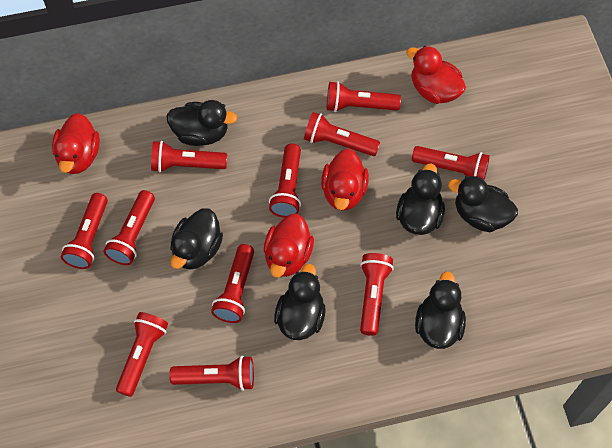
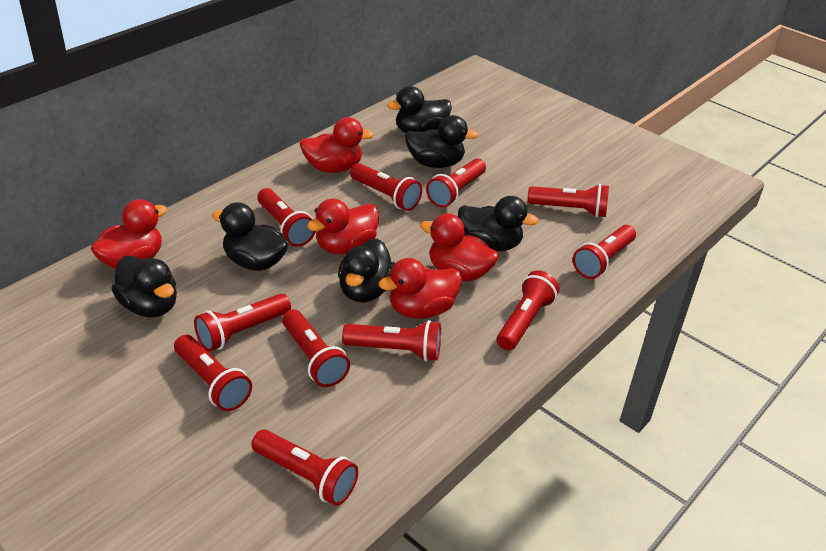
red duck: 4 -> 5

